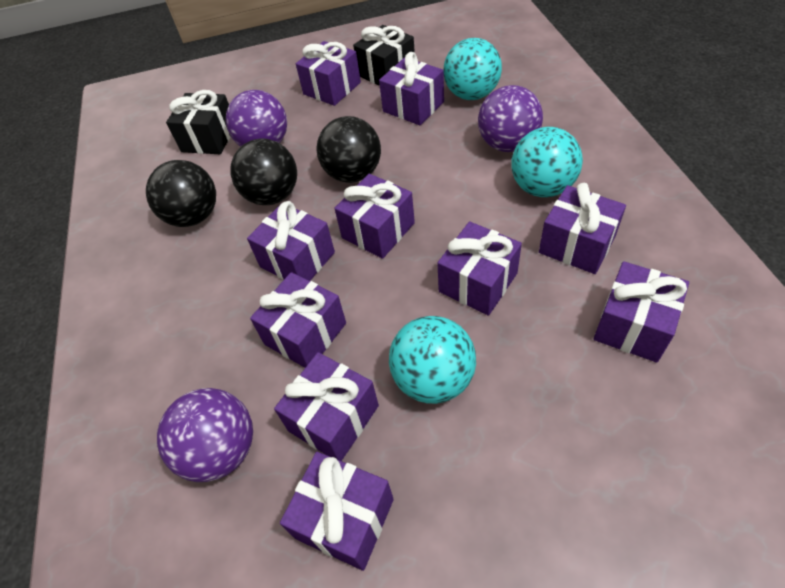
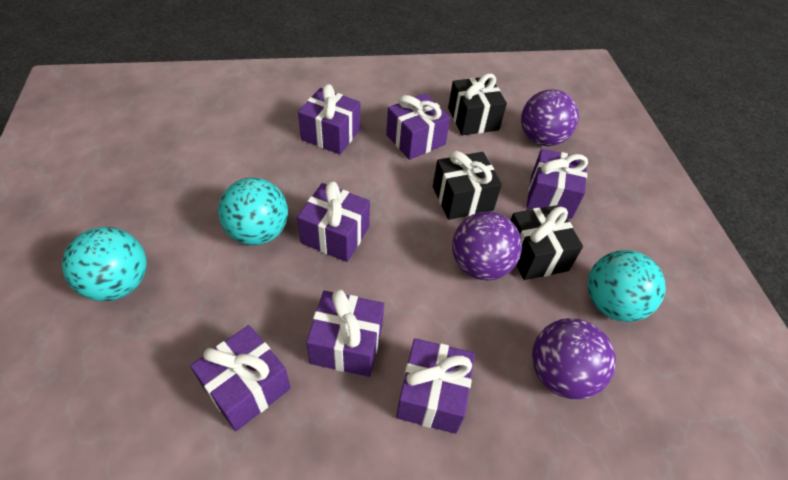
black ball: 3 -> 0
black gift: 2 -> 3
purple gift: 10 -> 7

